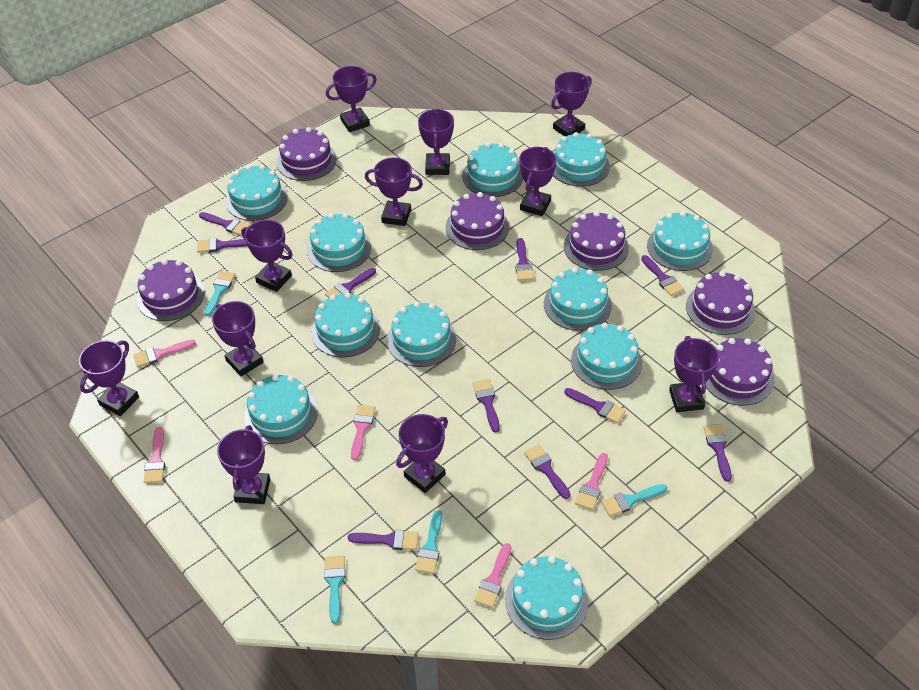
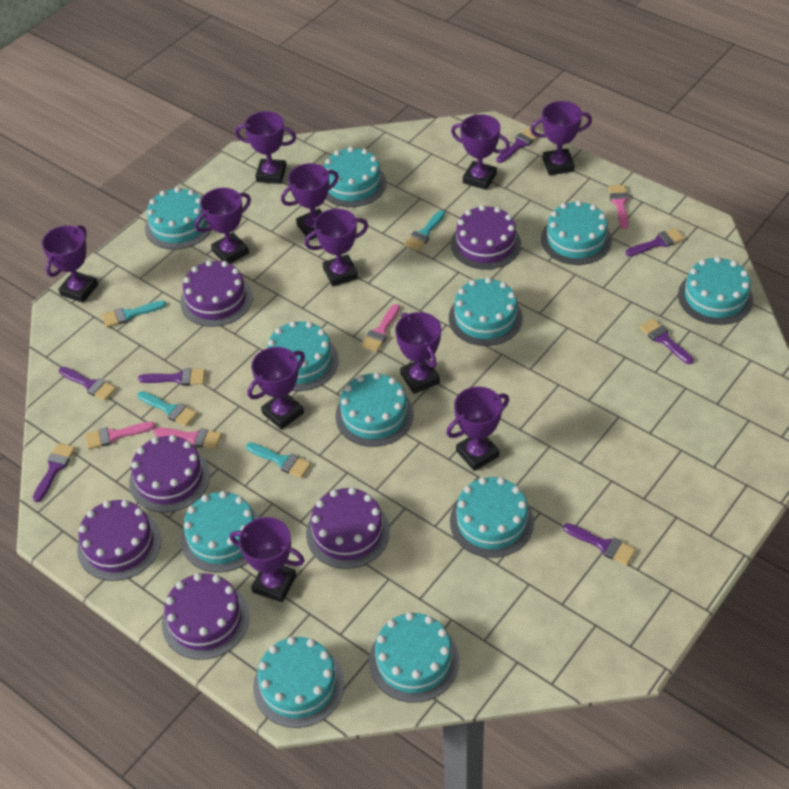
pink brush: 5 -> 4
purple brush: 10 -> 7

